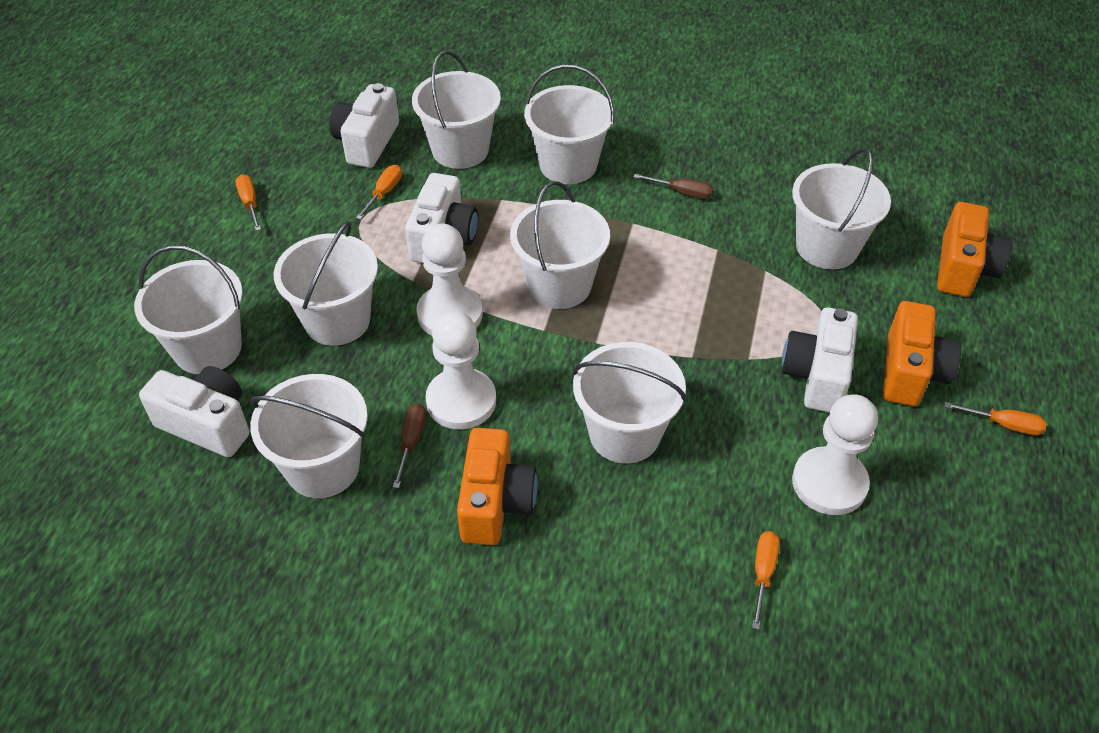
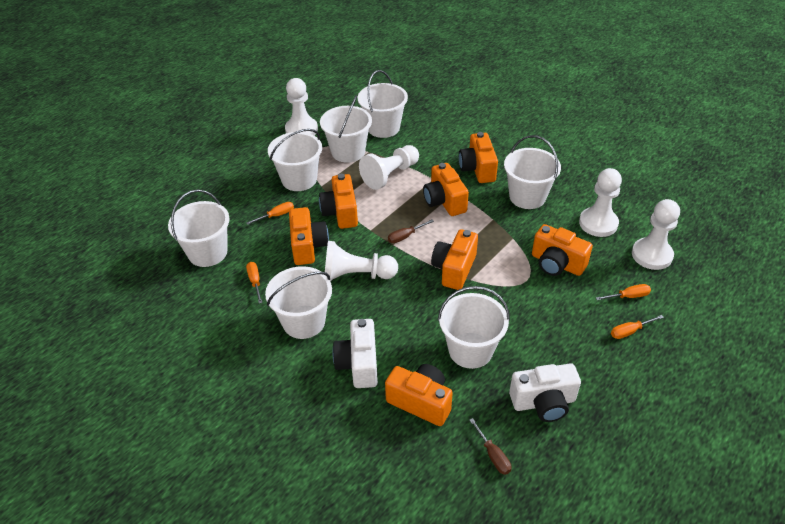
orange camera: 3 -> 7
white bucket: 8 -> 7
white camera: 4 -> 2
white pawn: 3 -> 5

